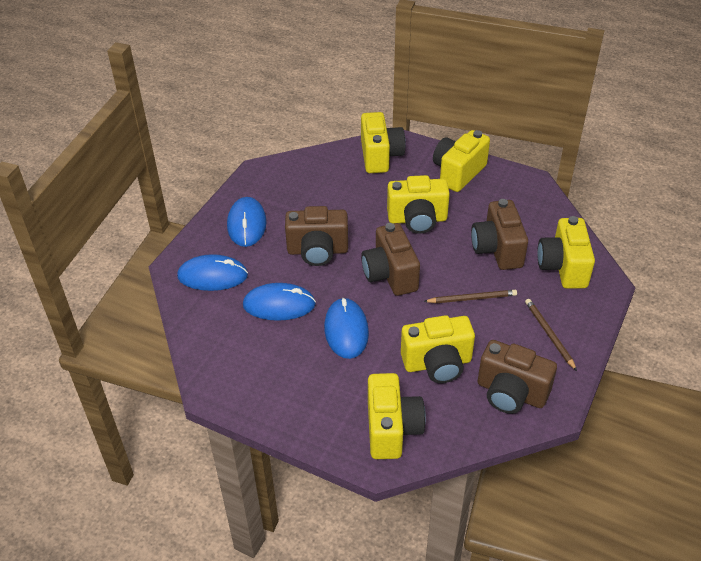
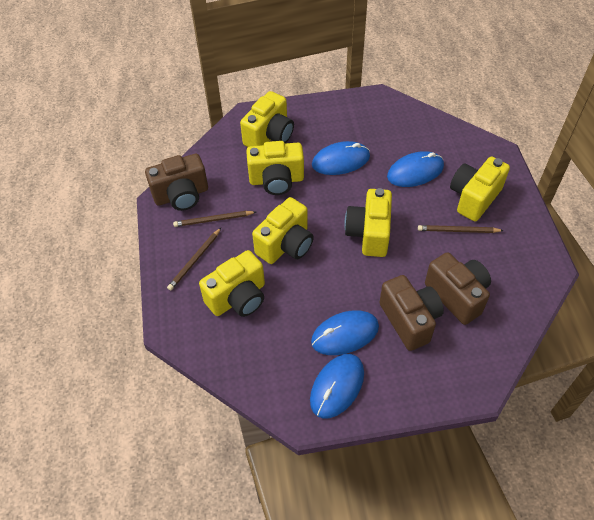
brown camera: 4 -> 3
brown pencil: 2 -> 3

